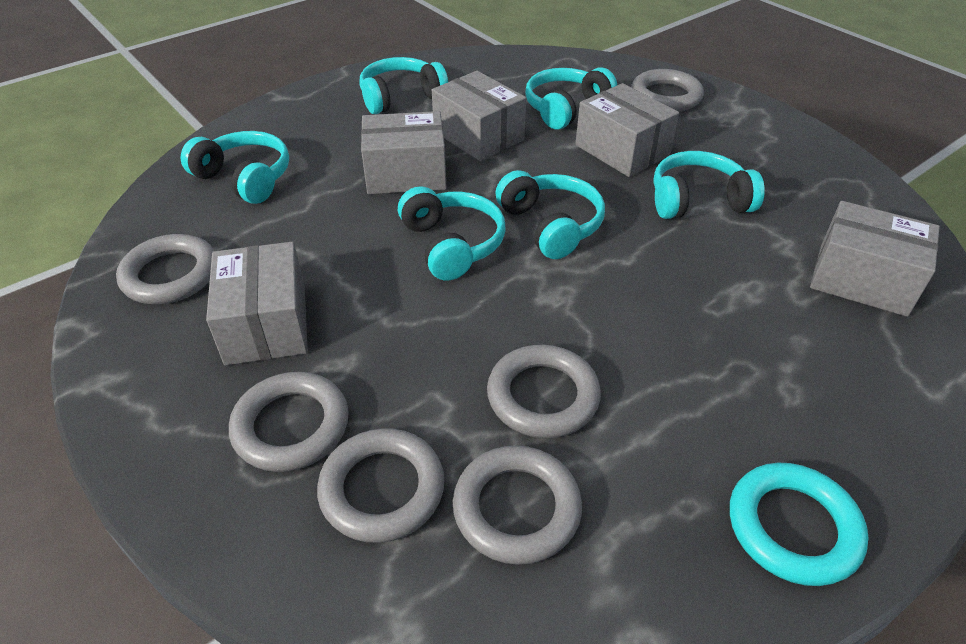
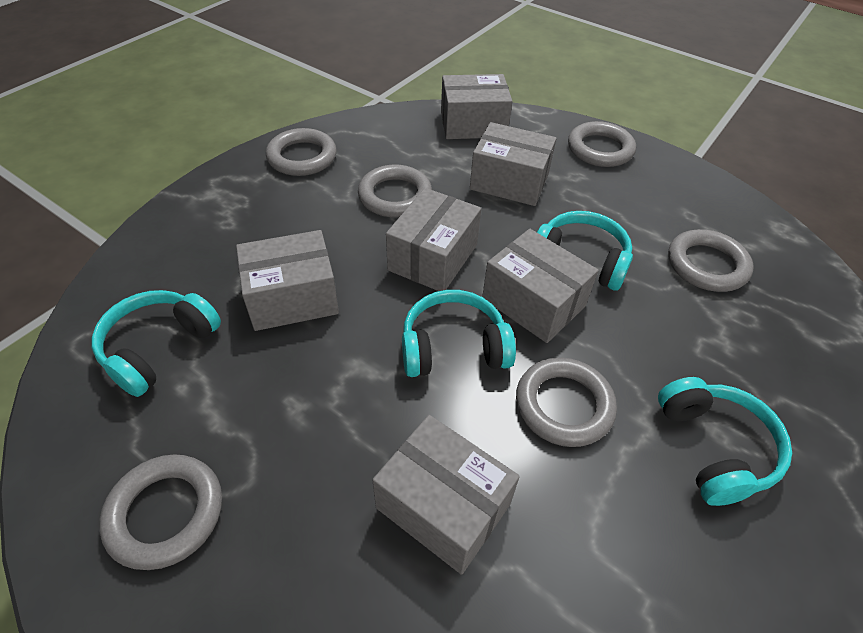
grey box: 5 -> 6
turquoise headphones: 6 -> 4
turquoise ring: 1 -> 0

